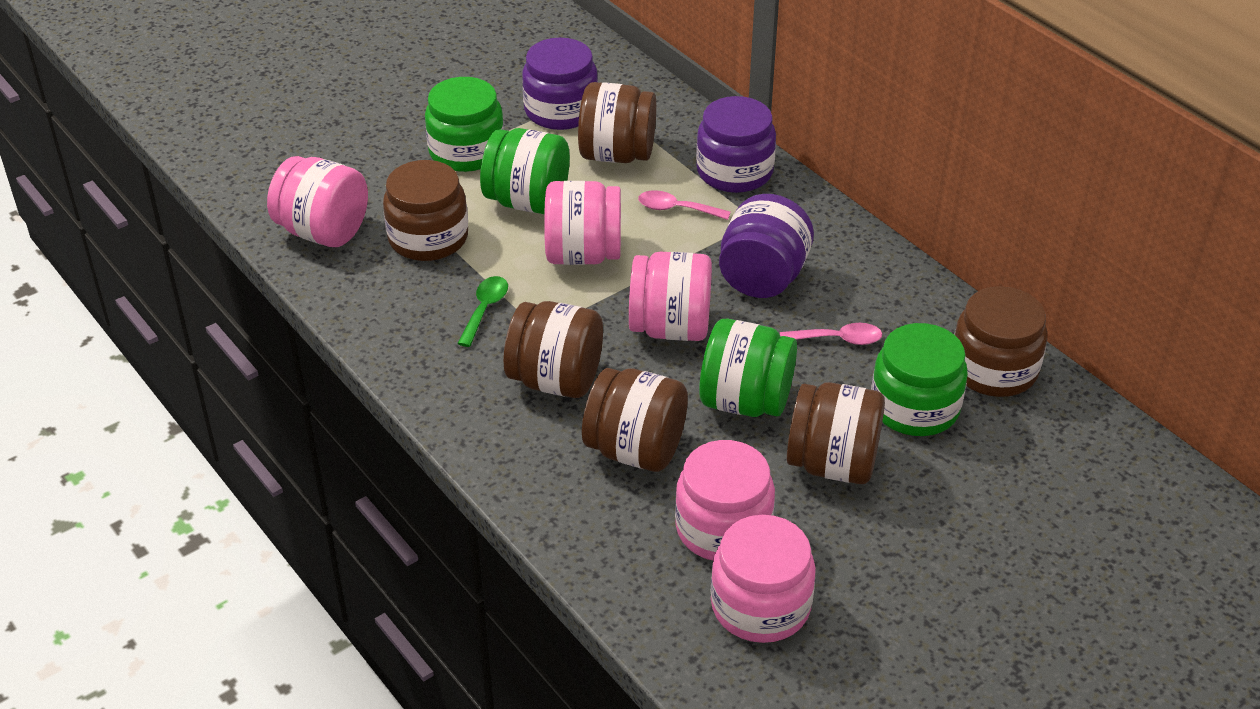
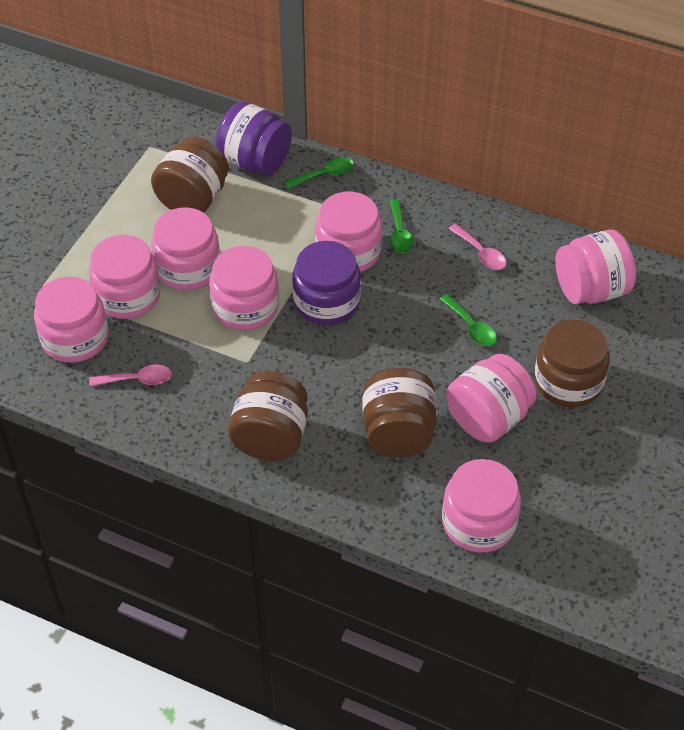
brown jar: 6 -> 4
green jar: 4 -> 0
green spoon: 1 -> 3
pink jar: 5 -> 8
purple jar: 3 -> 2

